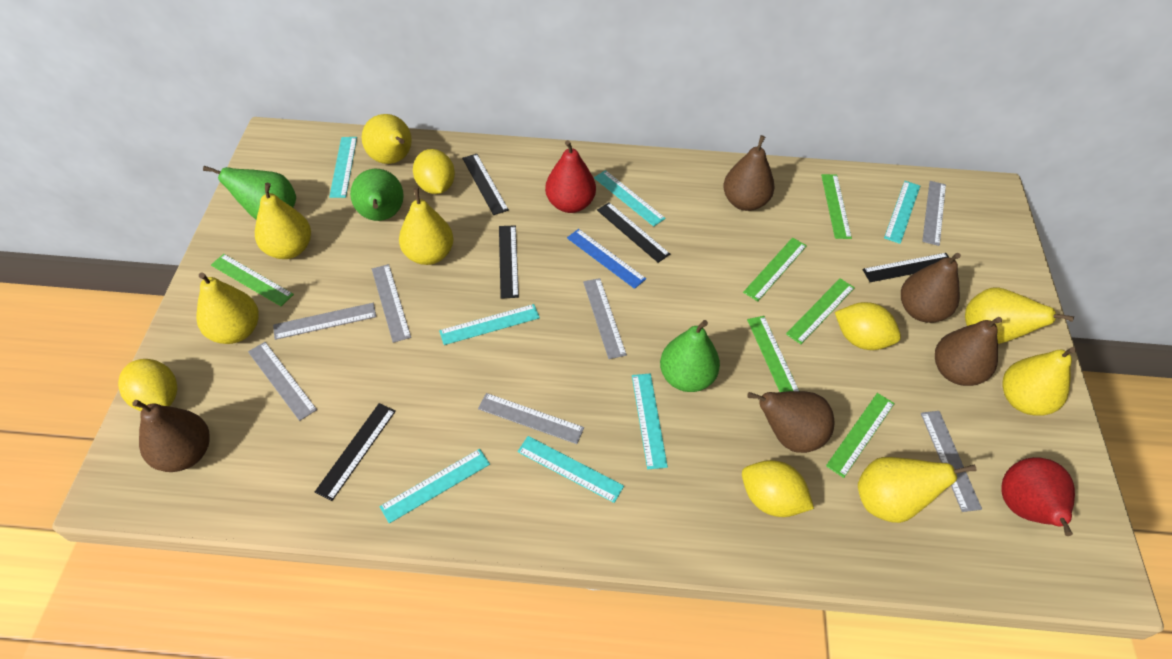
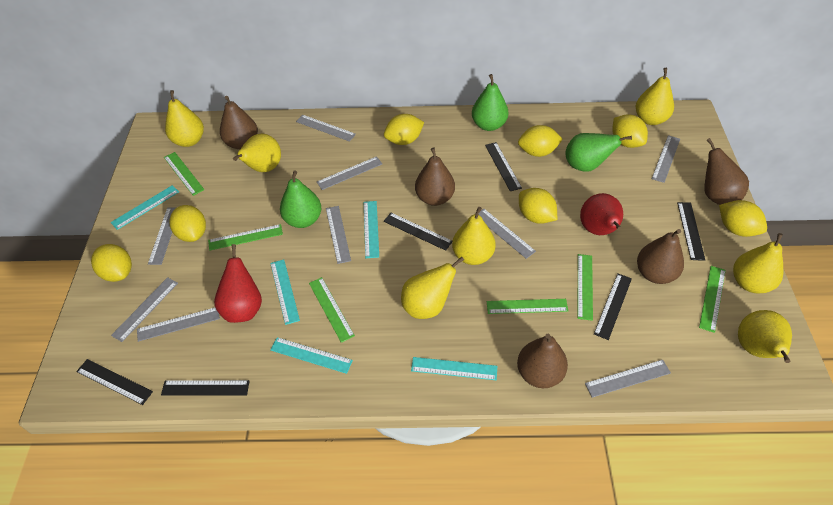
black ruler: 5 -> 6
blue ruler: 1 -> 0
grey ruler: 7 -> 9
turquoise ruler: 7 -> 5
yellow lemon: 4 -> 7

